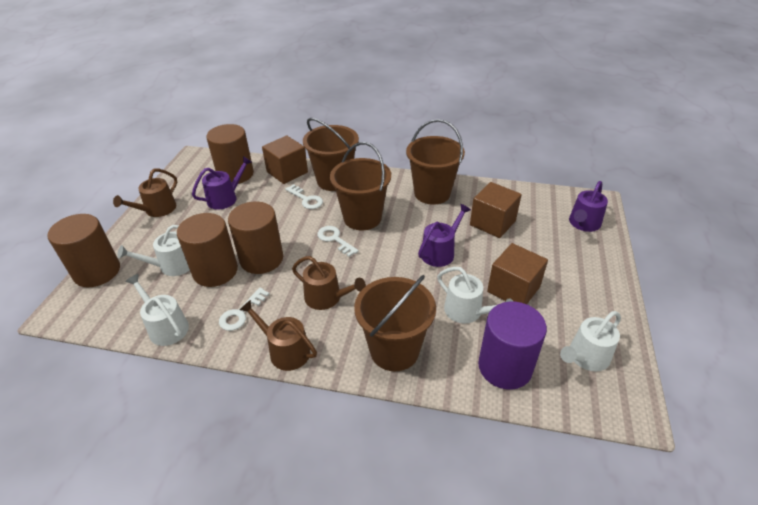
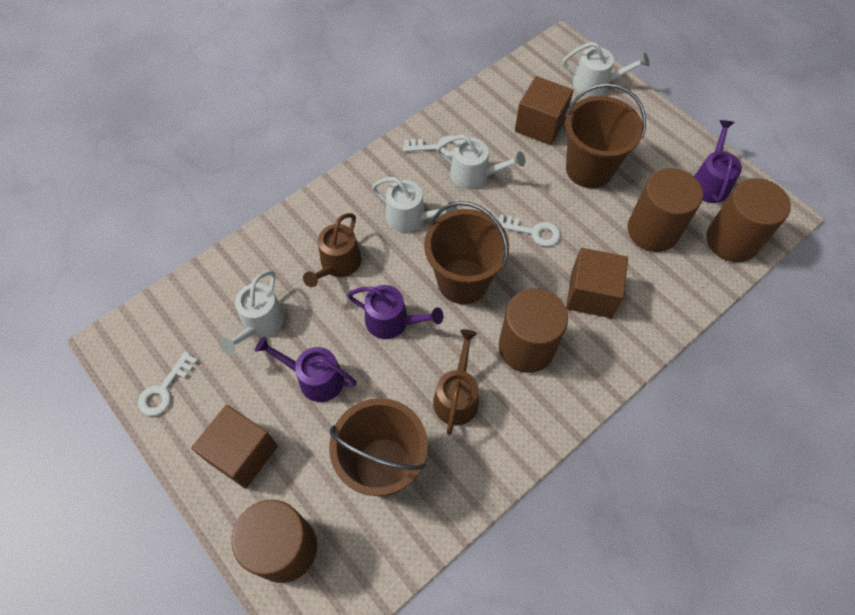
brown bucket: 4 -> 3
brown watering can: 3 -> 2
purple cylinder: 1 -> 0

